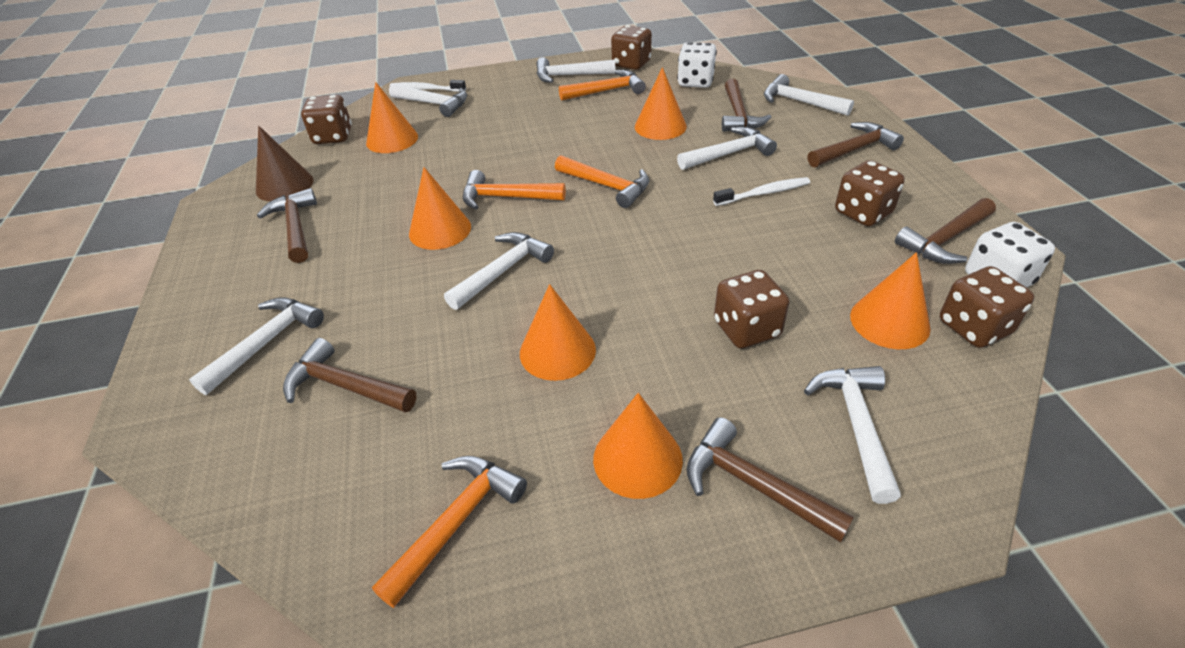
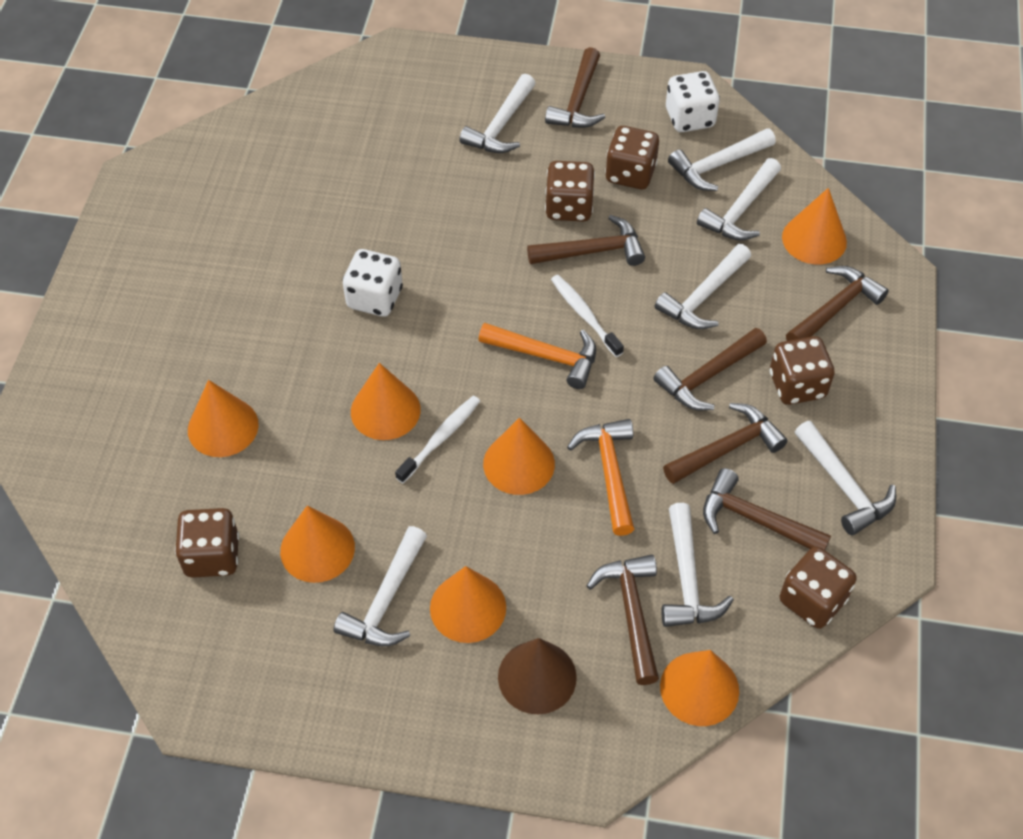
brown hammer: 6 -> 7
orange cone: 6 -> 7
orange hammer: 4 -> 2

